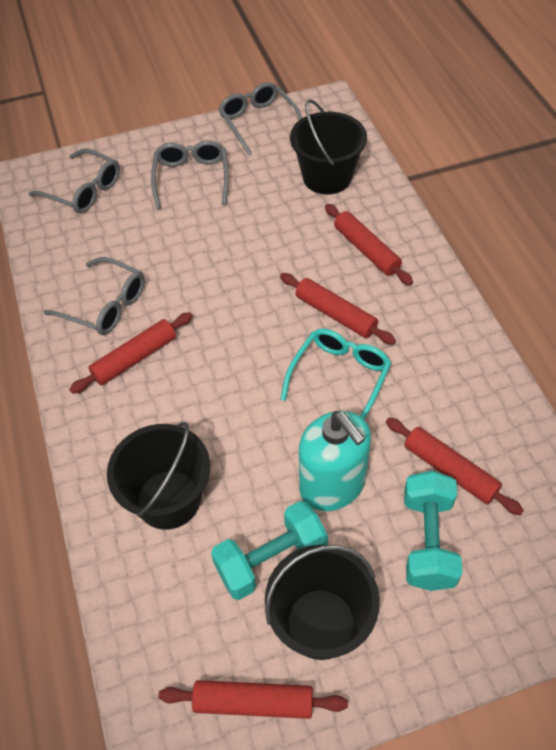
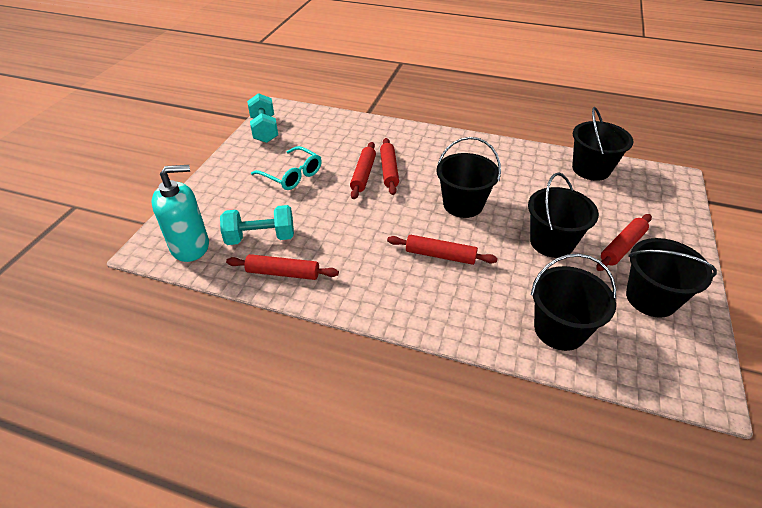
black bucket: 3 -> 5
grey glasses: 4 -> 0

